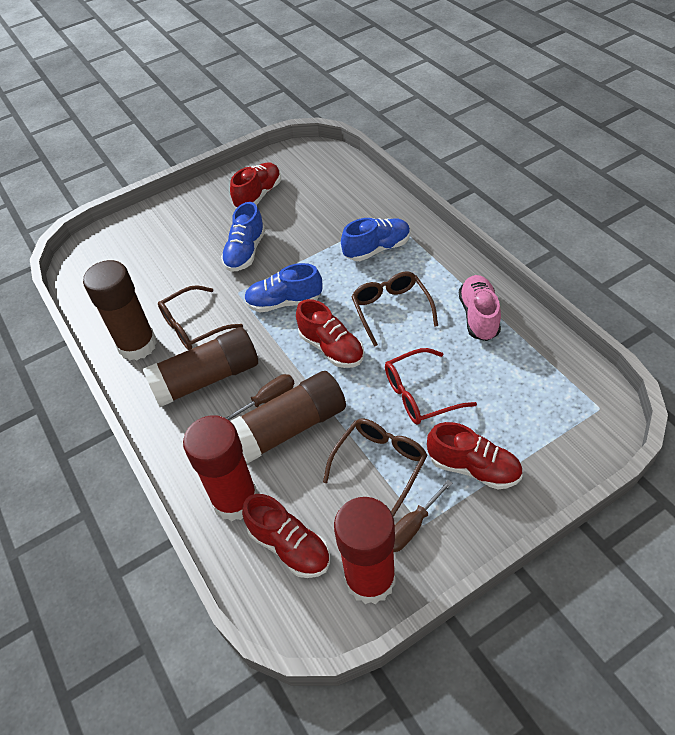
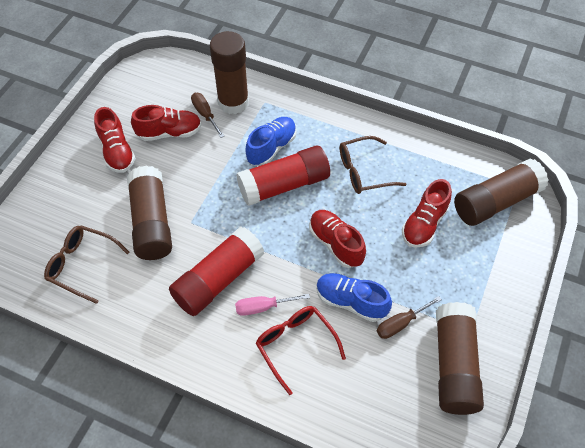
blue shoe: 3 -> 2
brown glasses: 3 -> 2
brown glue stick: 3 -> 4
pink screwdriver: 0 -> 1
pink shoe: 1 -> 0

